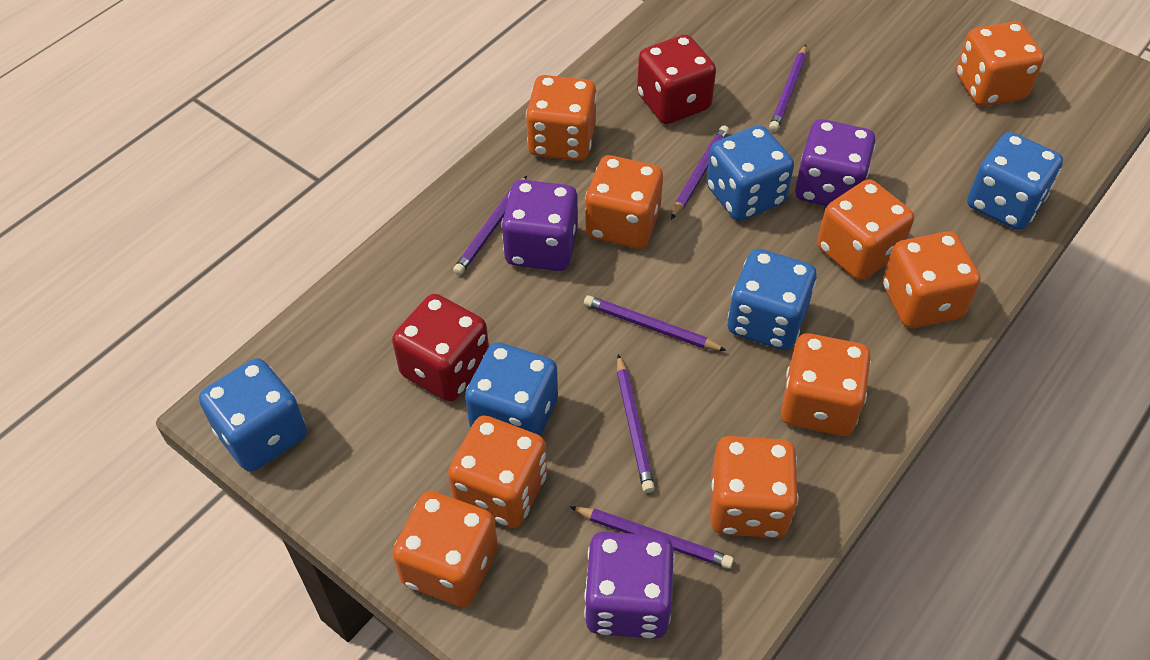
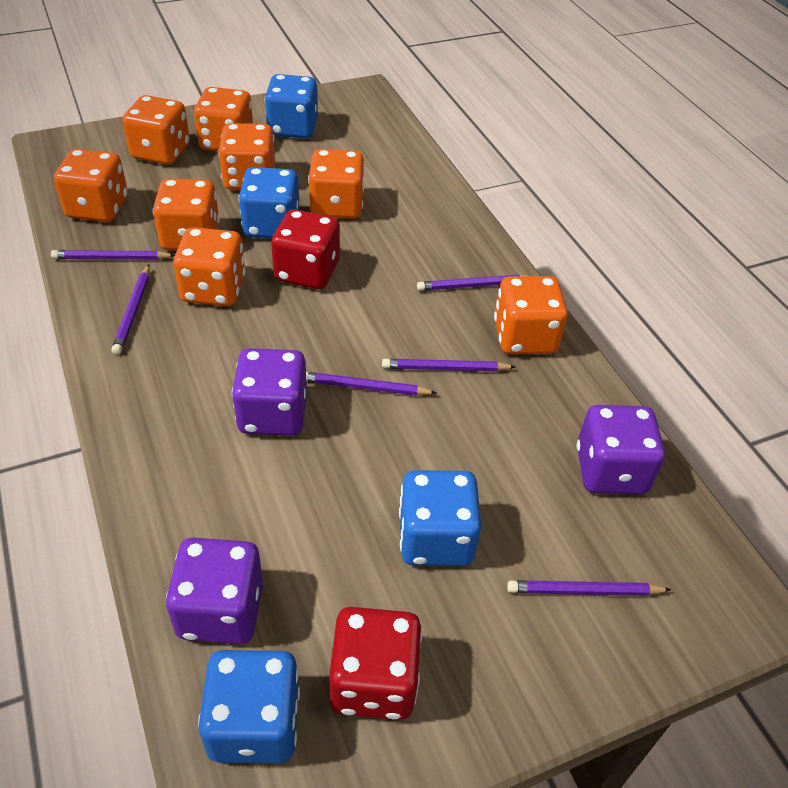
blue dice: 5 -> 4
orange dice: 9 -> 8

